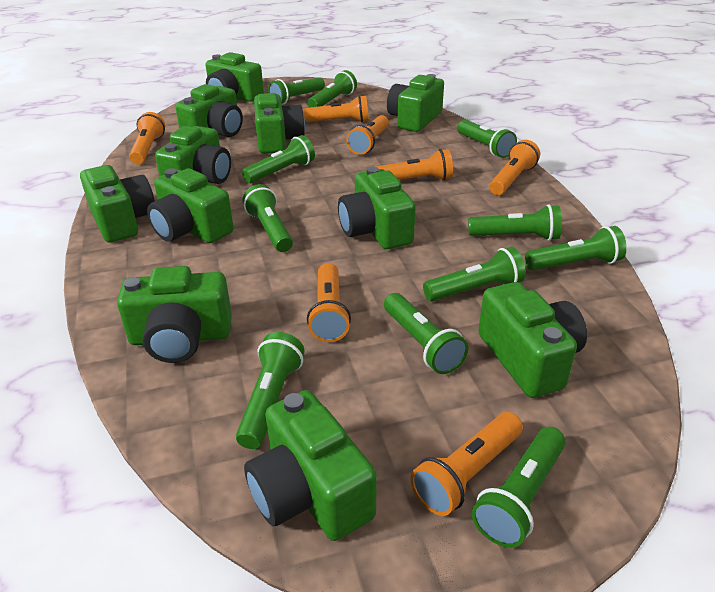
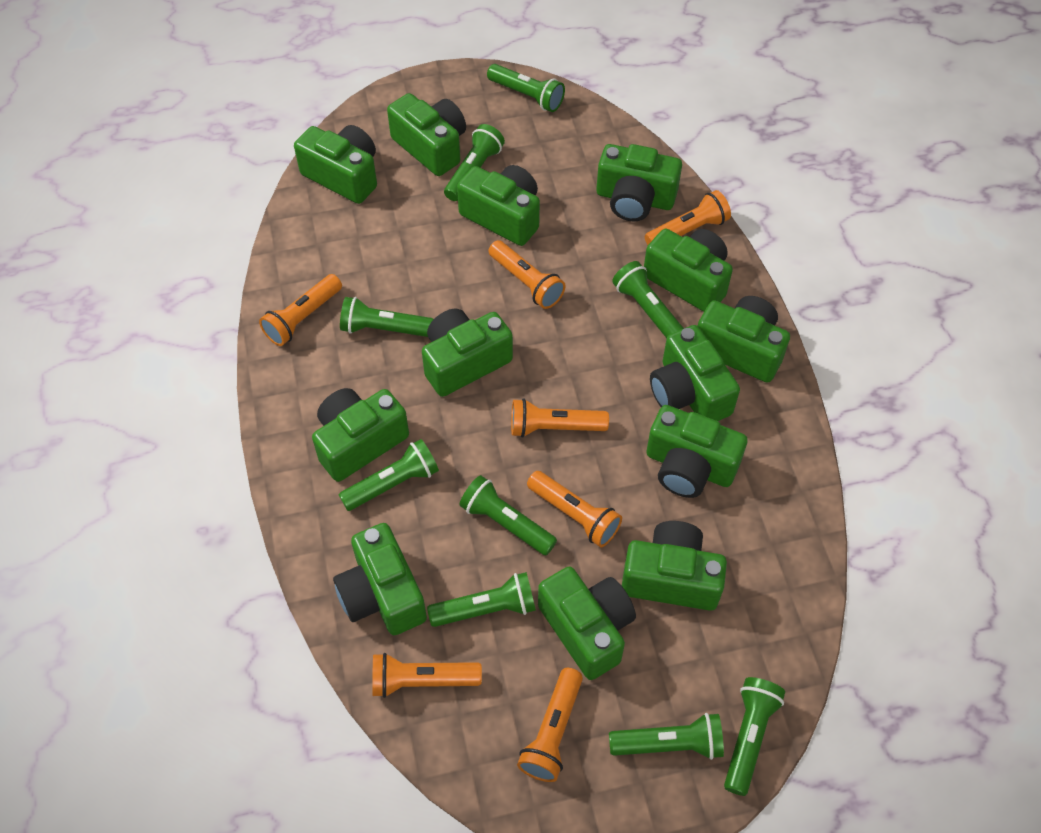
green camera: 11 -> 13
green flashlight: 11 -> 9

